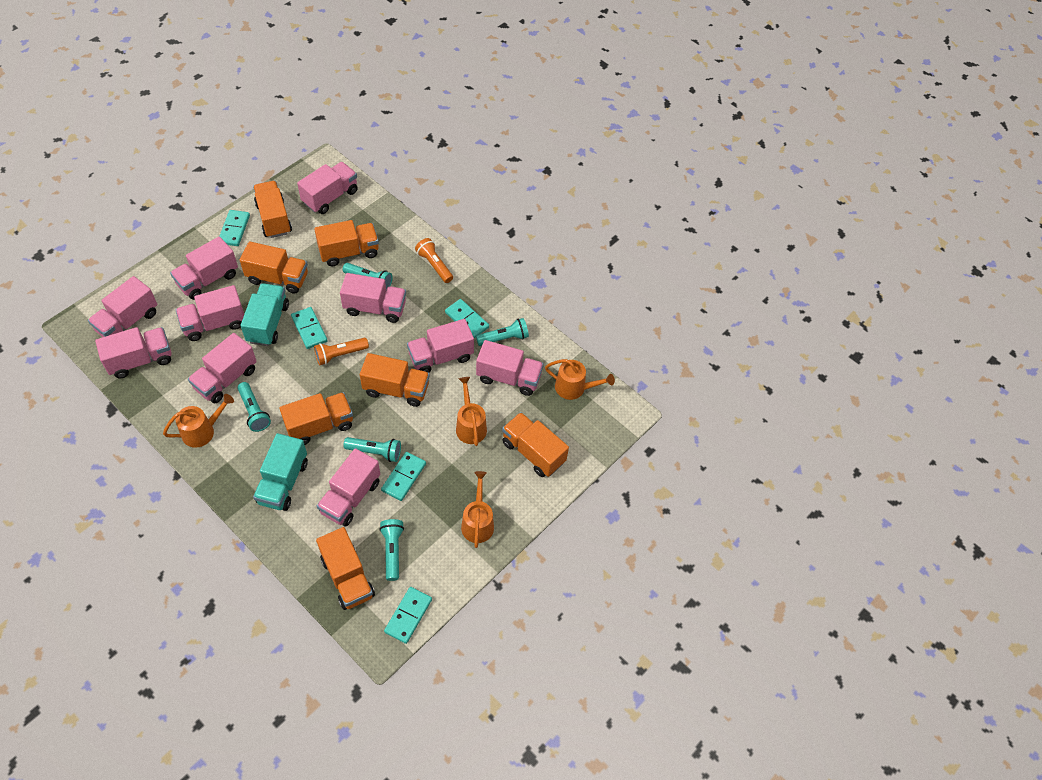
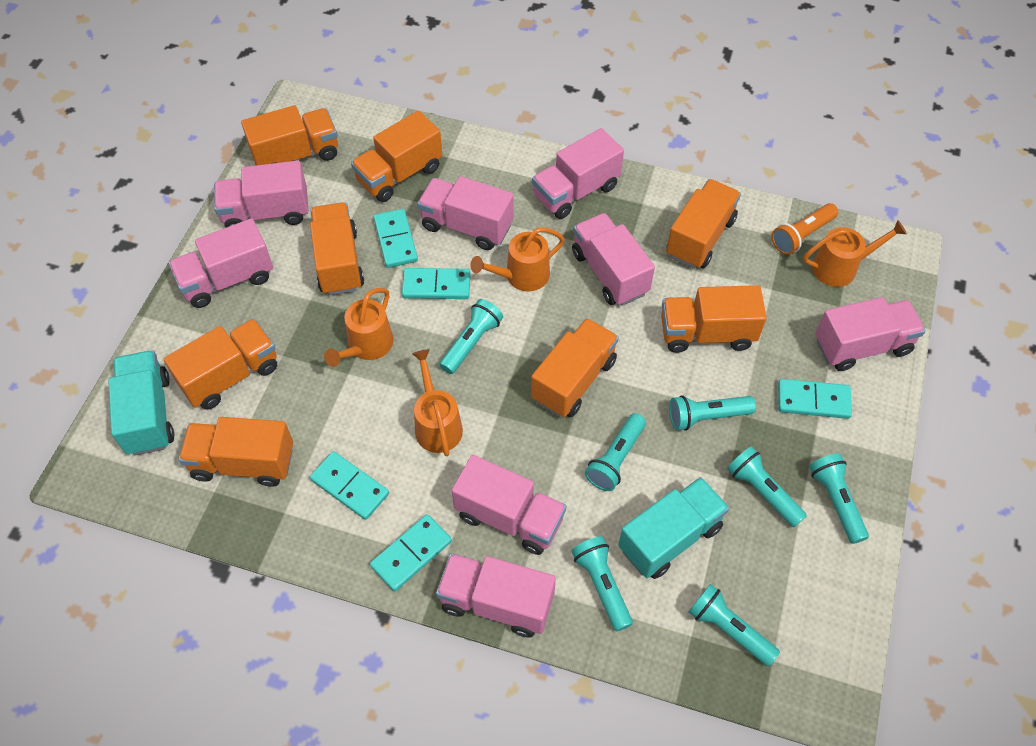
orange flashlight: 2 -> 1
orange truck: 7 -> 8
pink truck: 10 -> 8
turquoise flashlight: 5 -> 7

